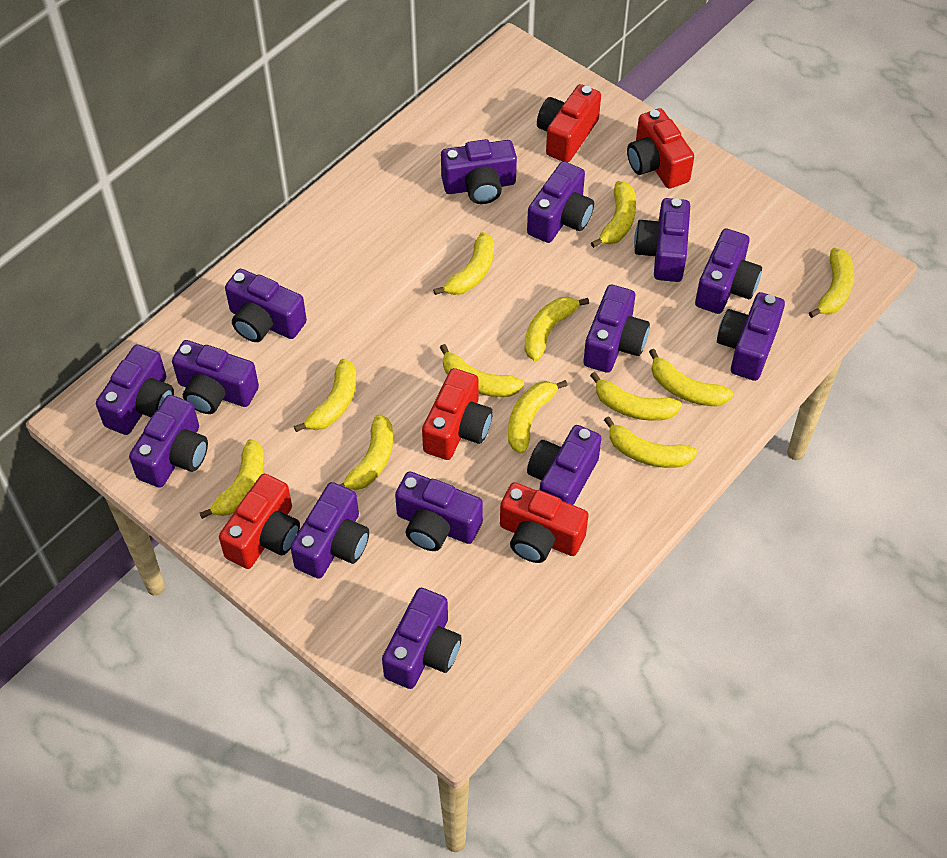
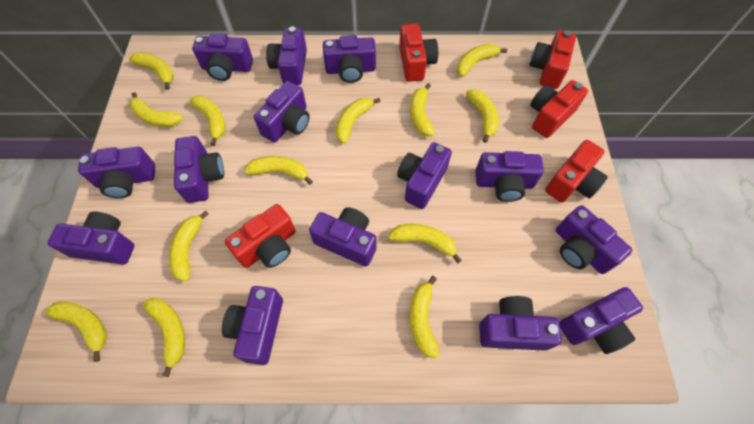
yellow banana: 12 -> 13

